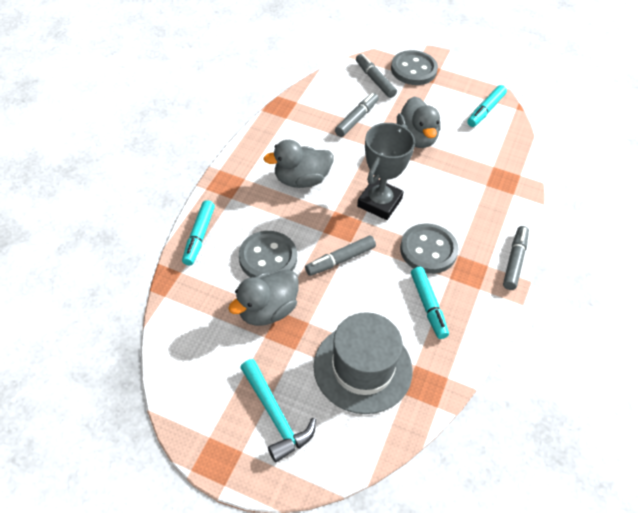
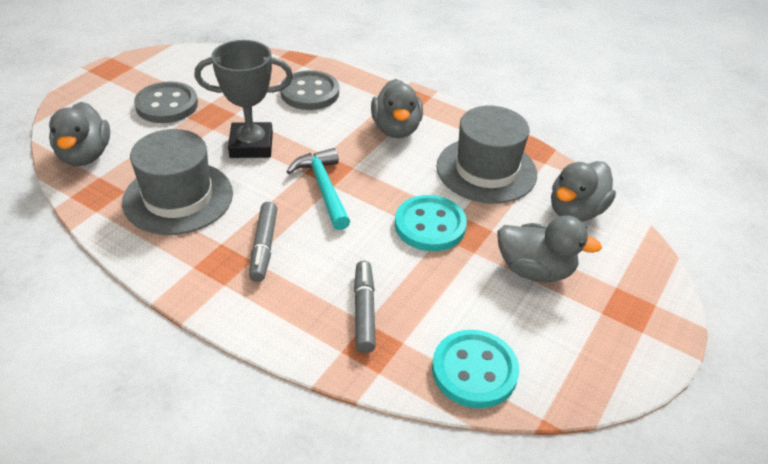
grey button: 3 -> 2
grey duck: 3 -> 4
grey hat: 1 -> 2
grey marker: 4 -> 2
turquoise button: 0 -> 2
turquoise marker: 3 -> 0

